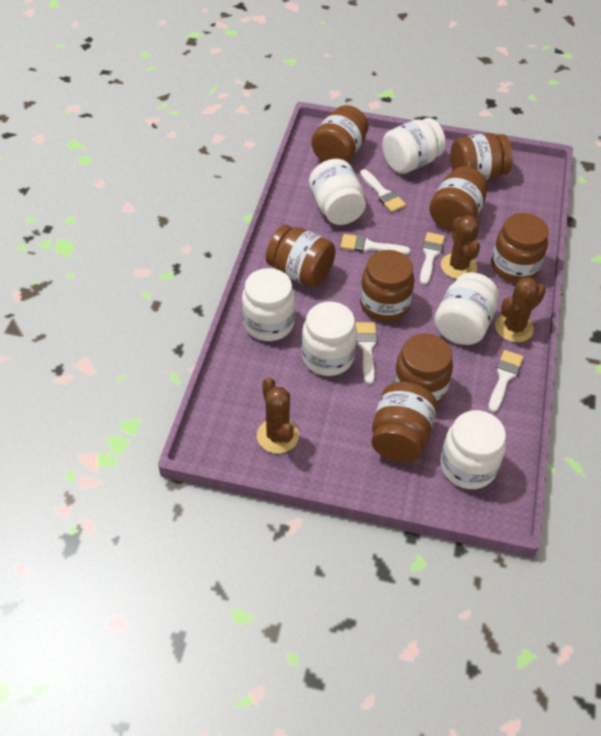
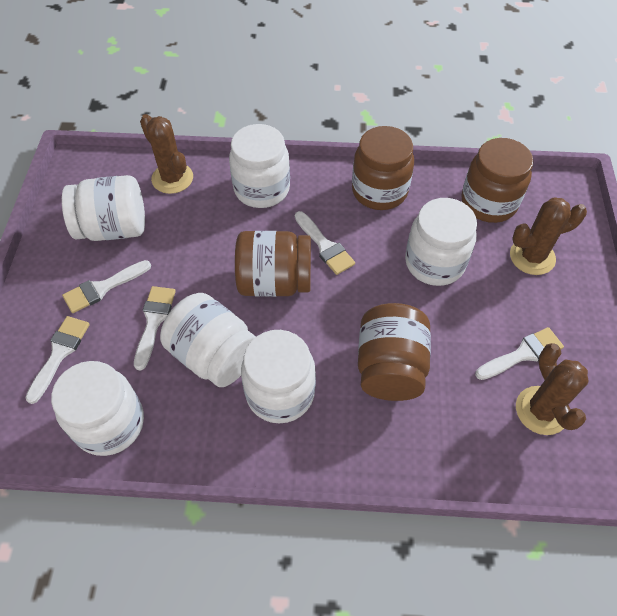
brown jar: 8 -> 4

